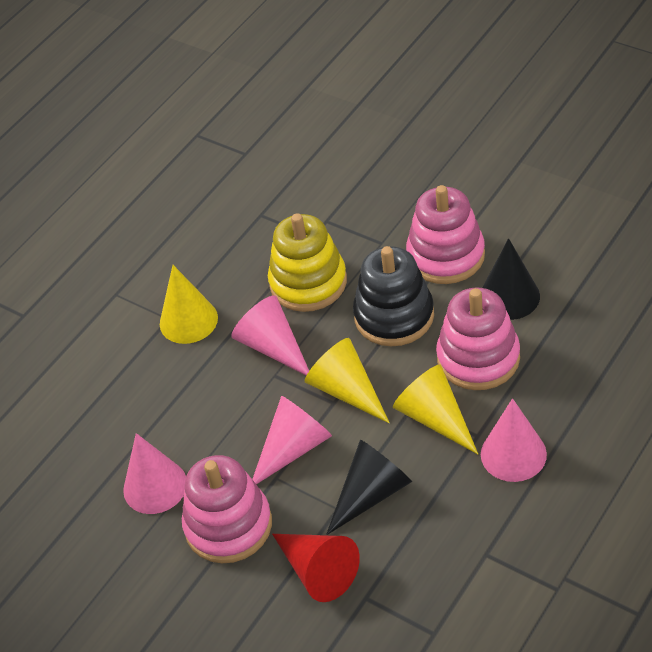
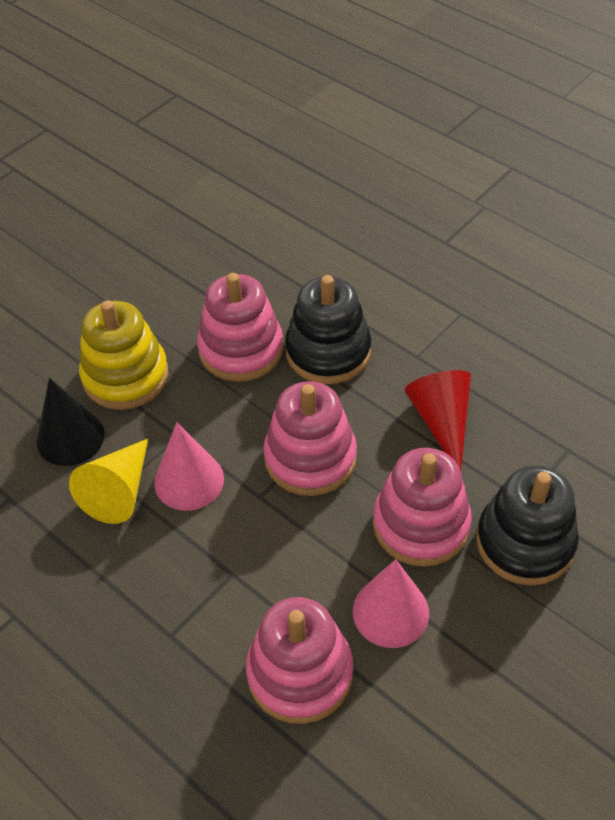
black cone: 2 -> 1
black stacking toy: 1 -> 2
pink cone: 4 -> 2
pink stacking toy: 3 -> 4
yellow cone: 3 -> 1

